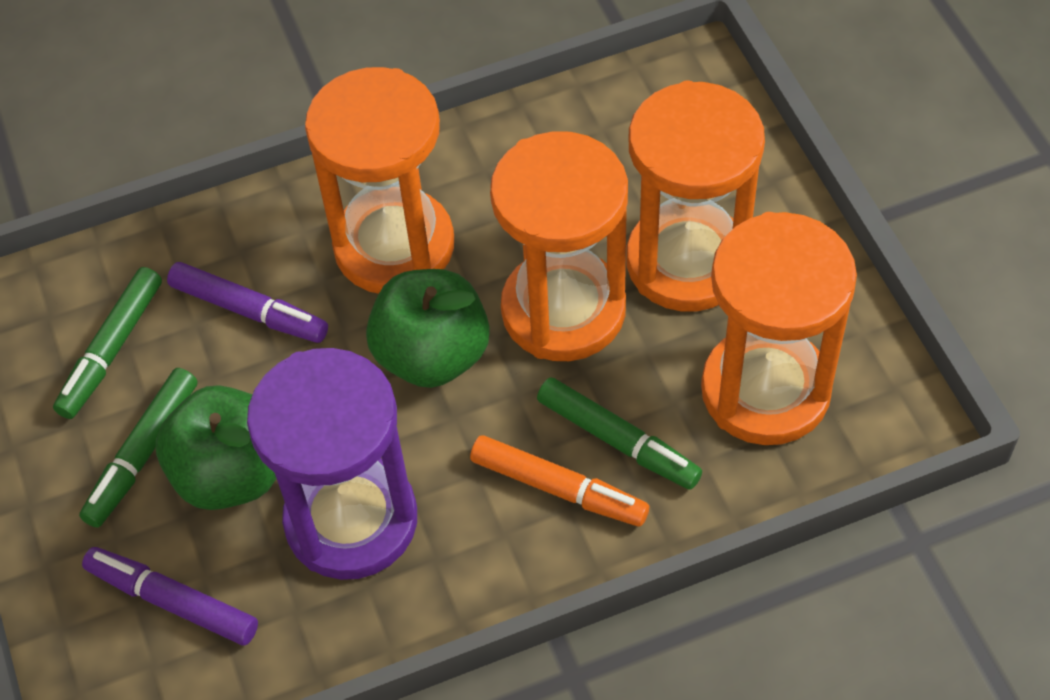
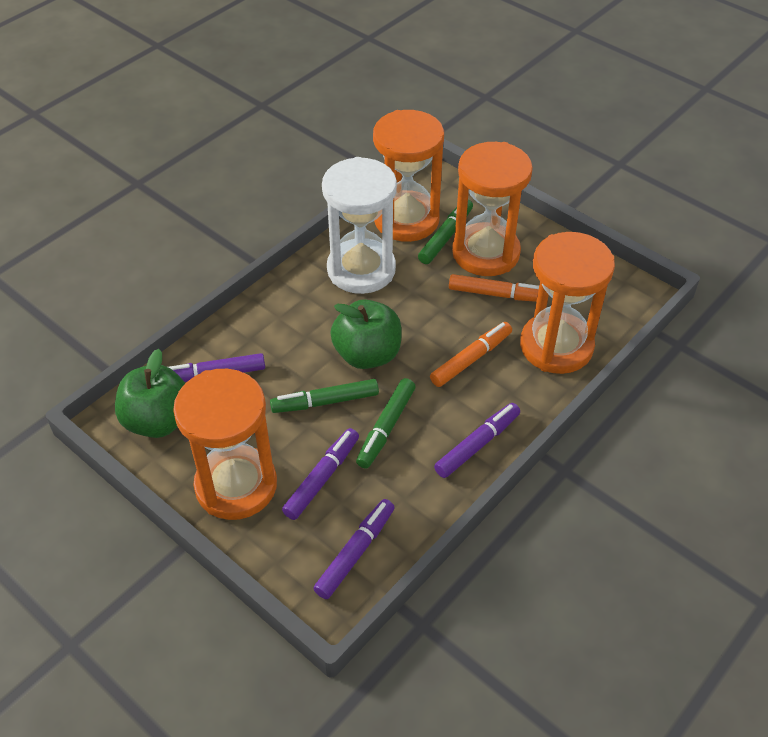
orange marker: 1 -> 2
purple hourglass: 1 -> 0
purple marker: 2 -> 4
white hourglass: 0 -> 1

